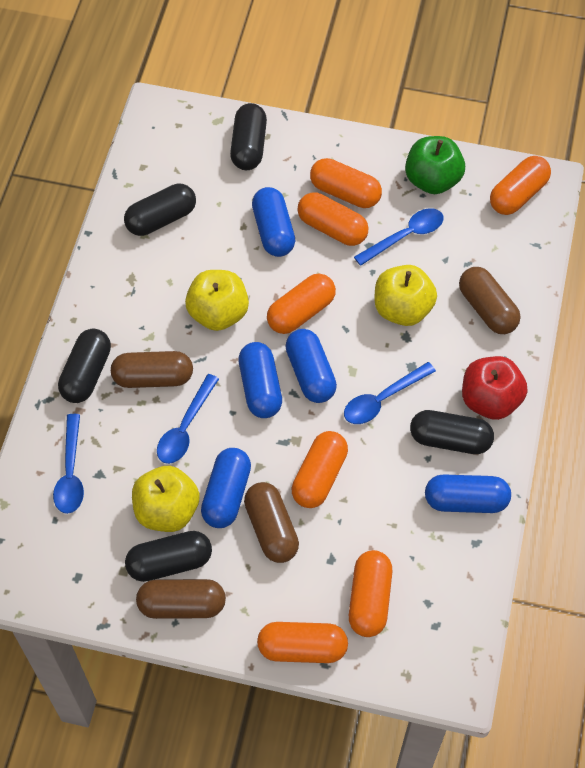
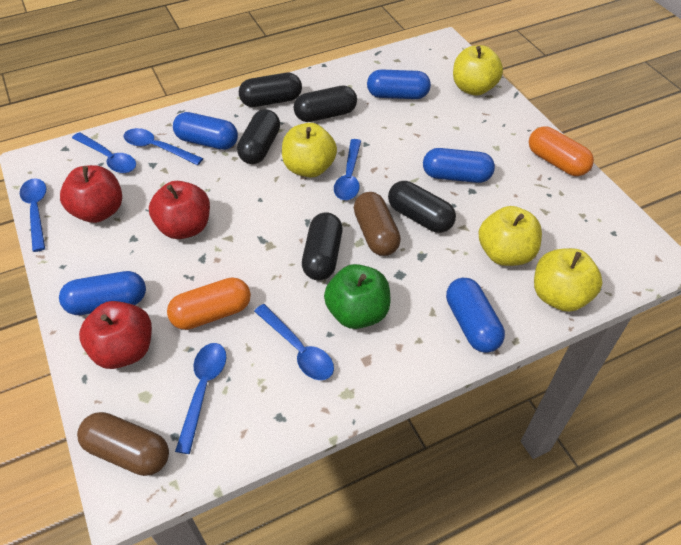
blue spoon: 4 -> 6
brown capsule: 4 -> 2
orange capsule: 7 -> 2
red apple: 1 -> 3
yellow apple: 3 -> 4

